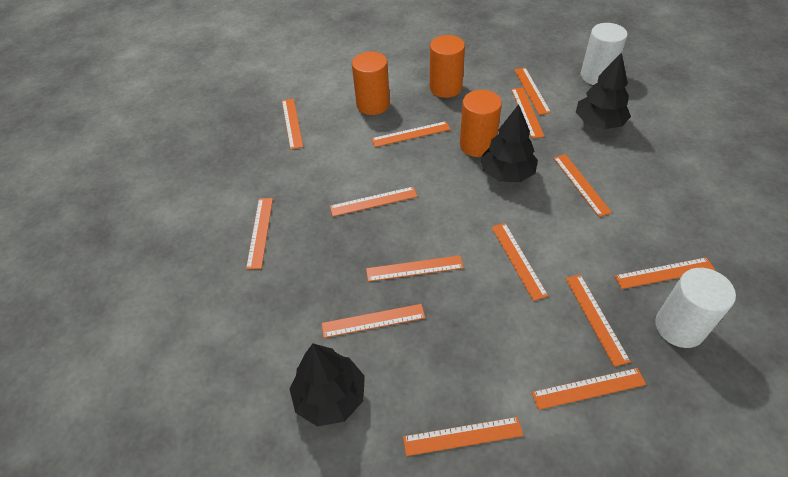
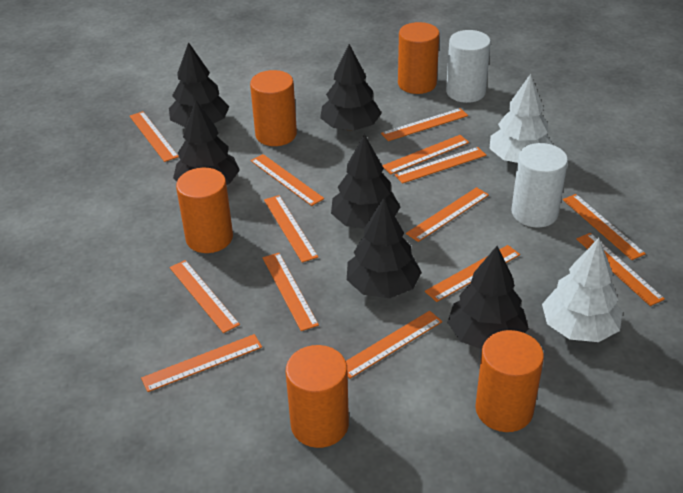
black tree: 3 -> 6
orange cylinder: 3 -> 5
white tree: 0 -> 2

